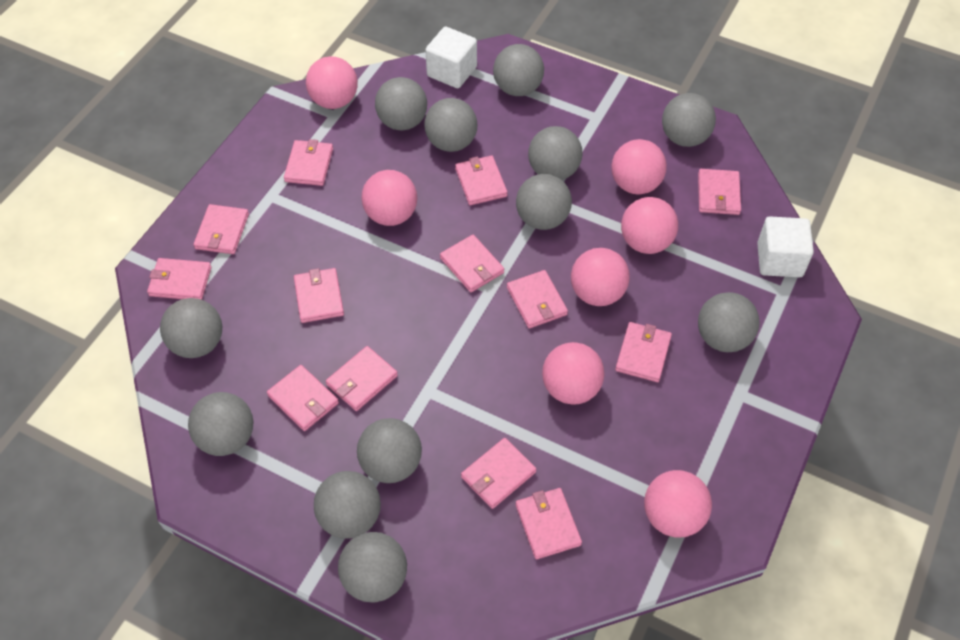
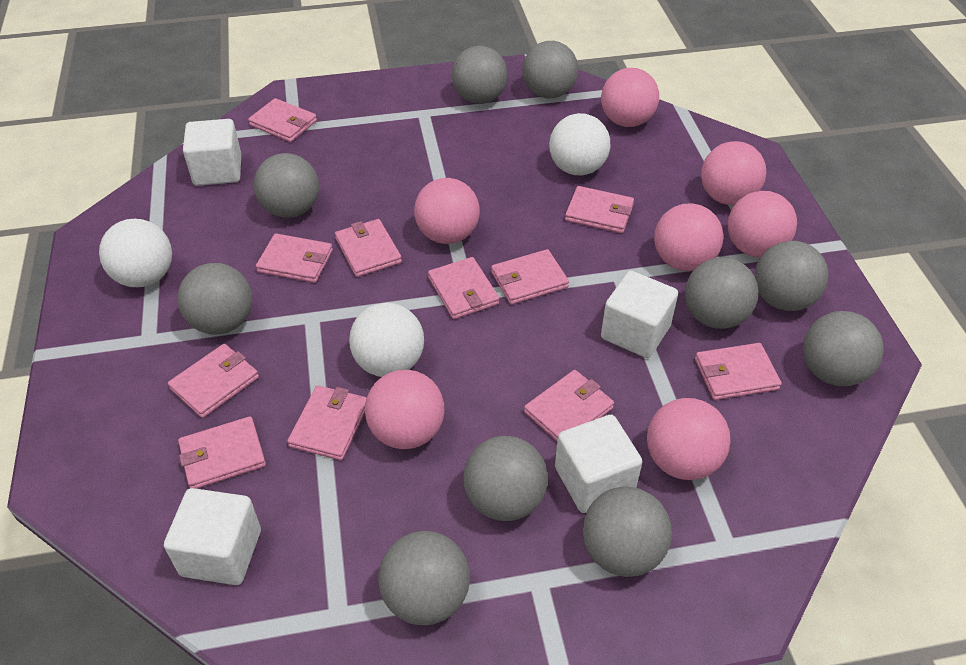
grey ball: 12 -> 10
pink wallet: 13 -> 11
white ball: 0 -> 3
white cube: 2 -> 4

